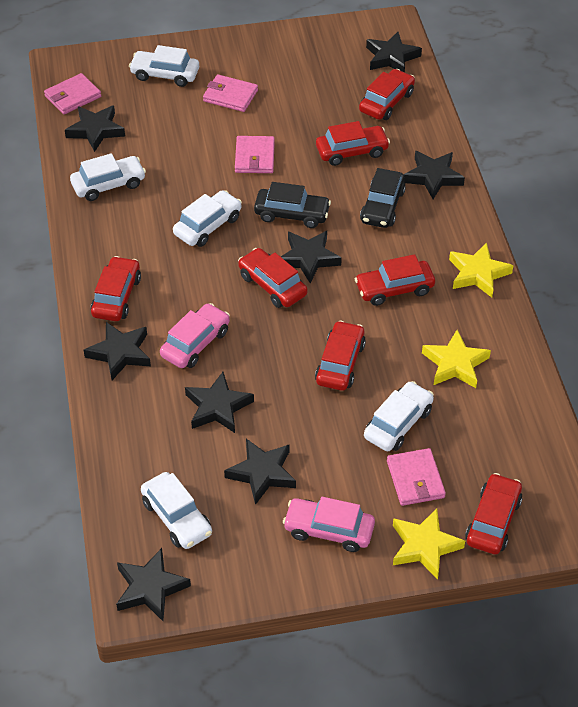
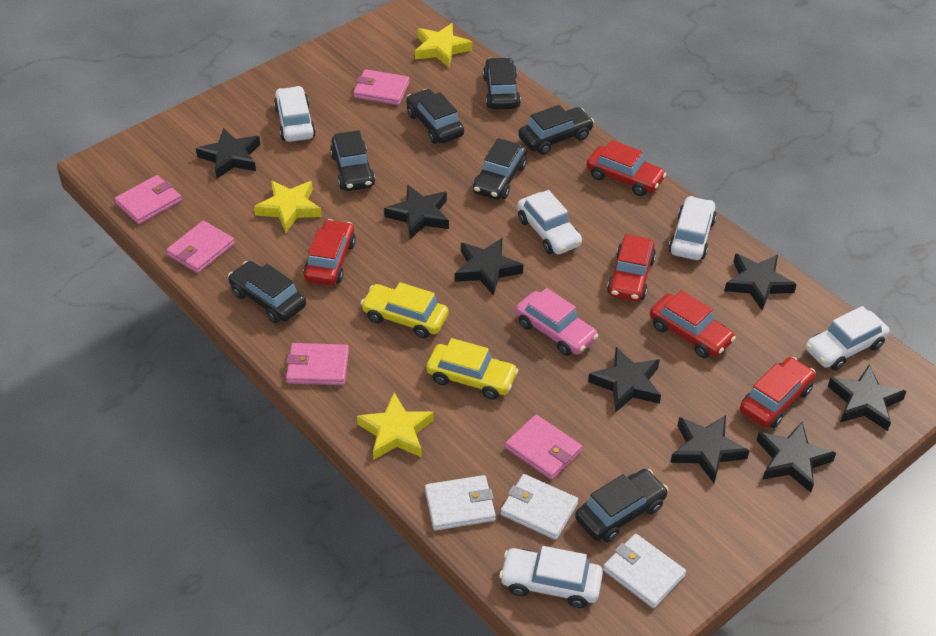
black car: 2 -> 7
pink car: 2 -> 1
pink wallet: 4 -> 5
red car: 7 -> 5
white wallet: 0 -> 3
yellow car: 0 -> 2

